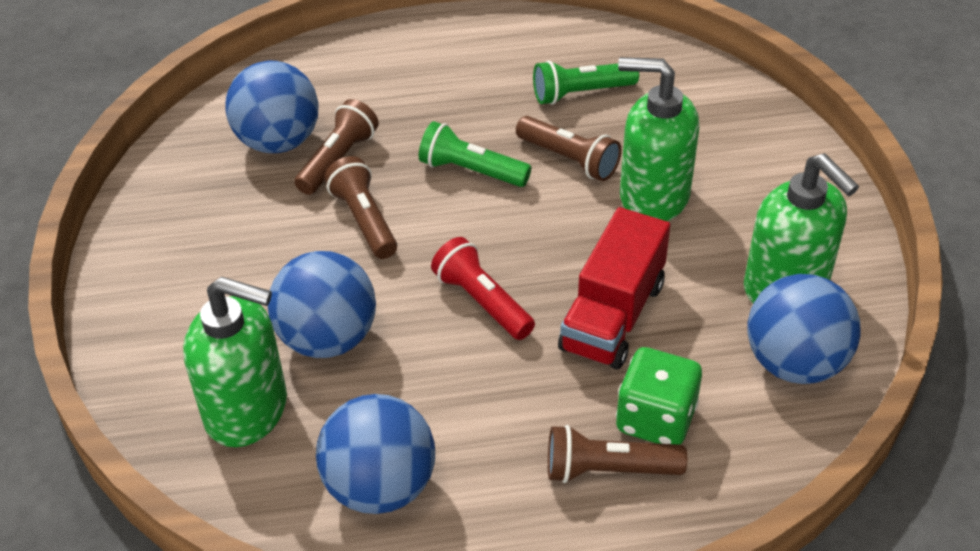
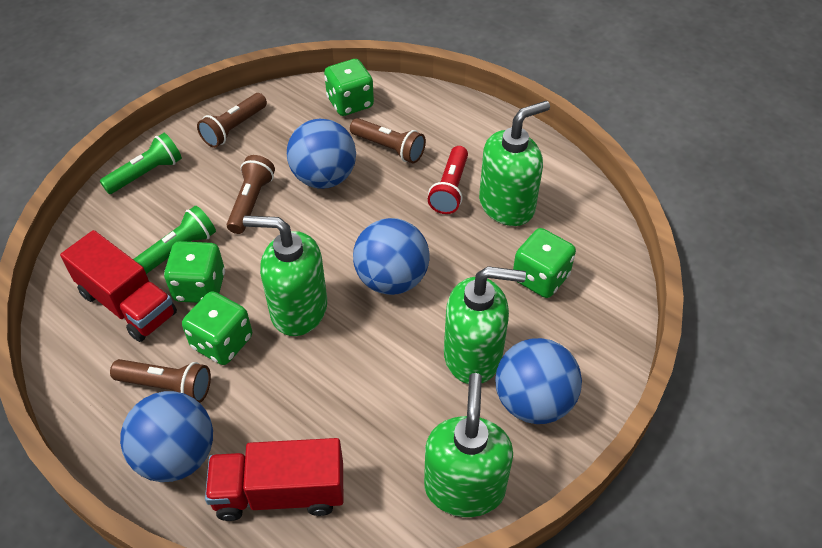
green dice: 1 -> 4
green soap dispenser: 3 -> 4
red truck: 1 -> 2

